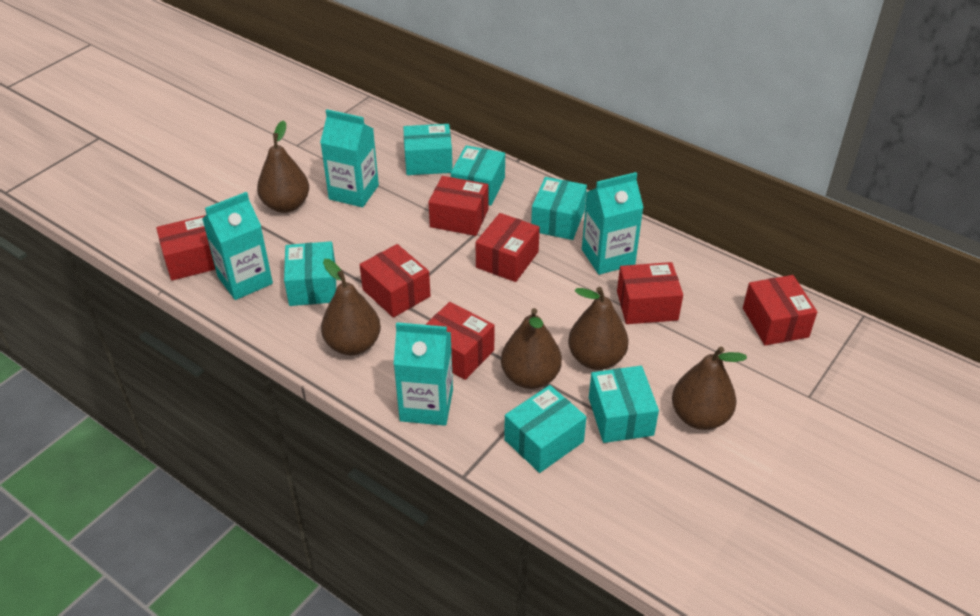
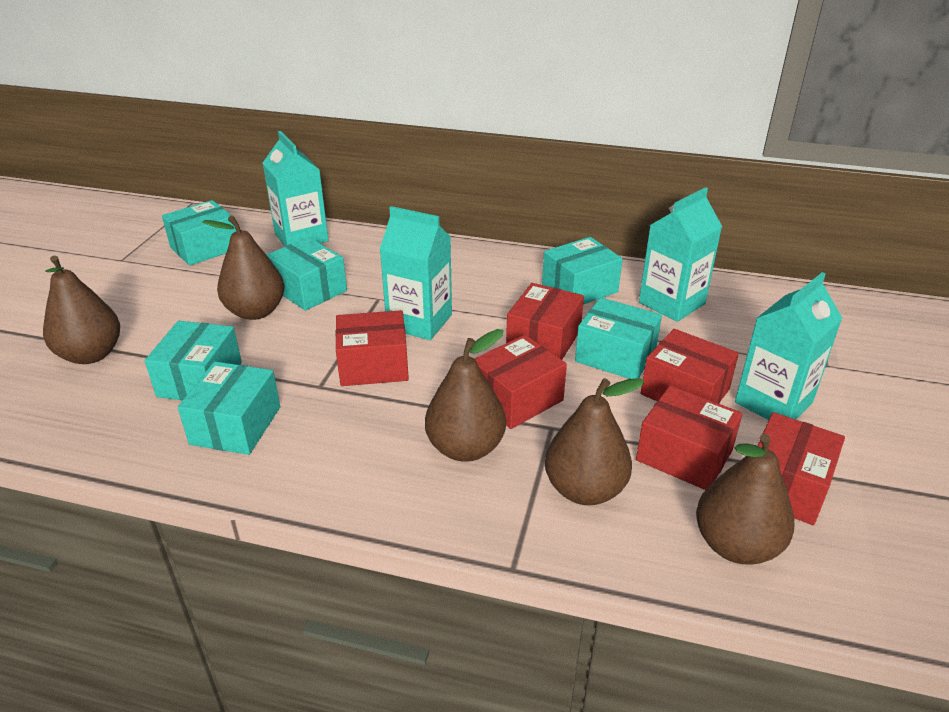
red box: 7 -> 6

